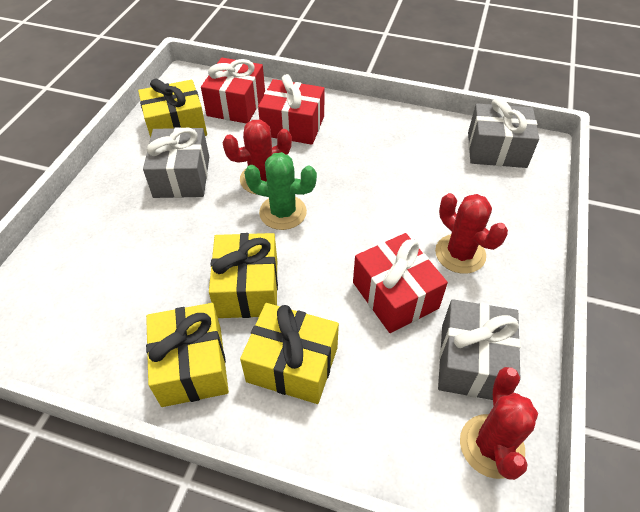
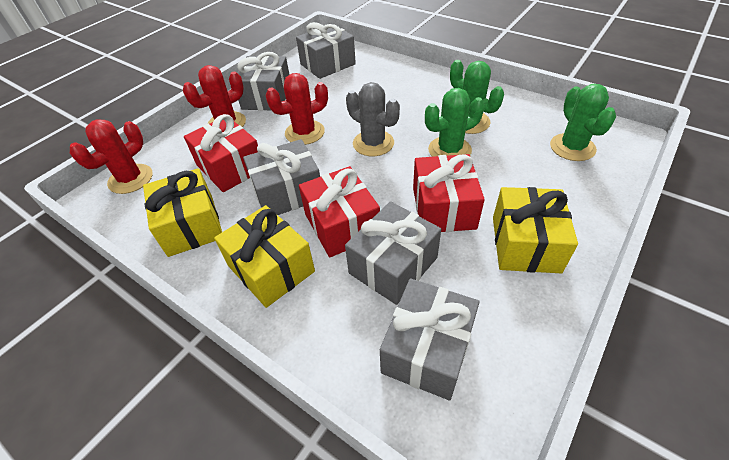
green cactus: 1 -> 3
grey cactus: 0 -> 1
grey gift: 3 -> 5
yellow gift: 4 -> 3

